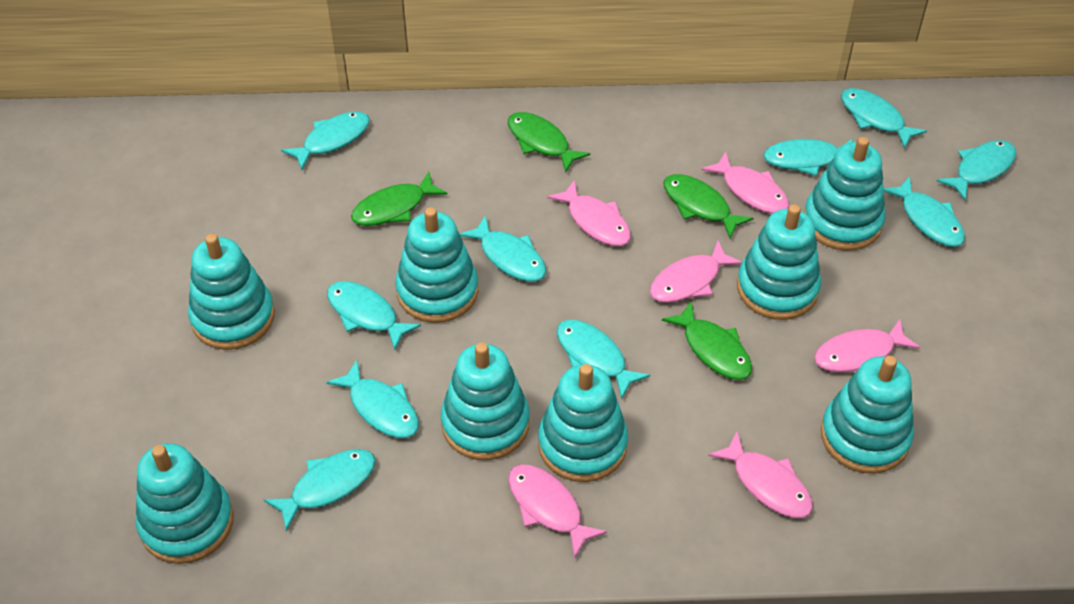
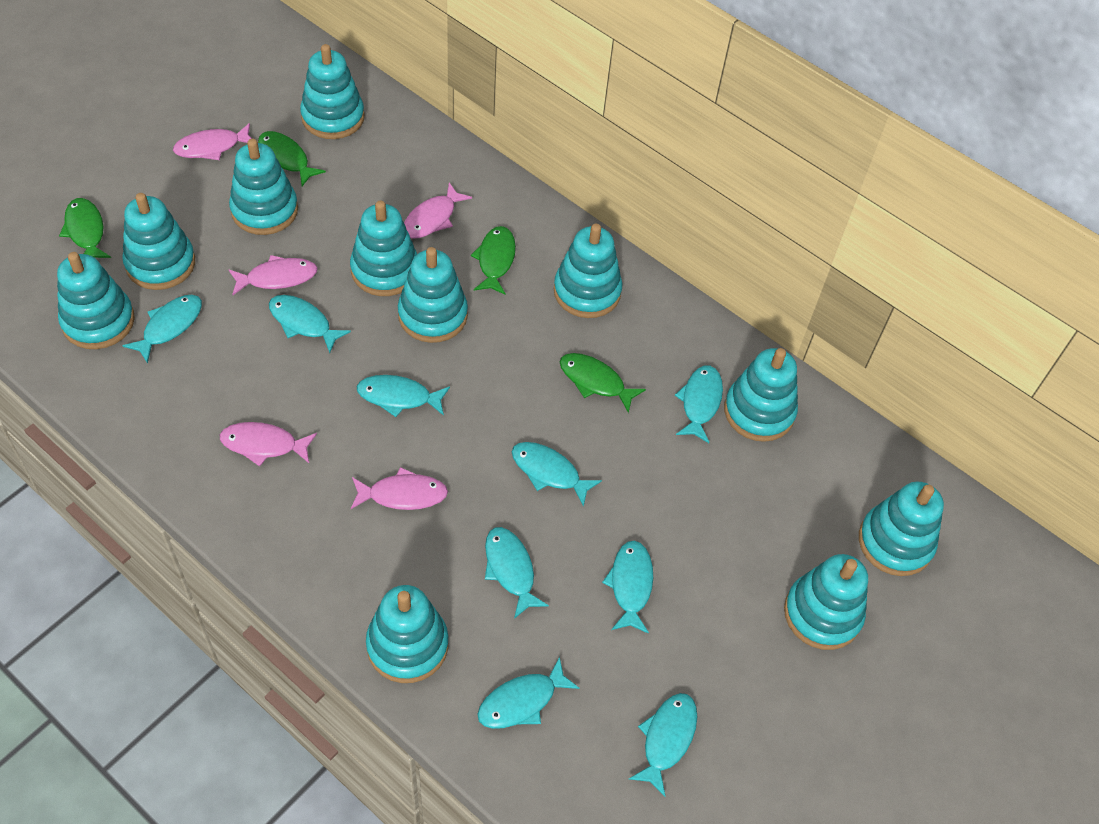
pink fish: 6 -> 5
turquoise fish: 10 -> 9
turquoise stacking toy: 8 -> 11

